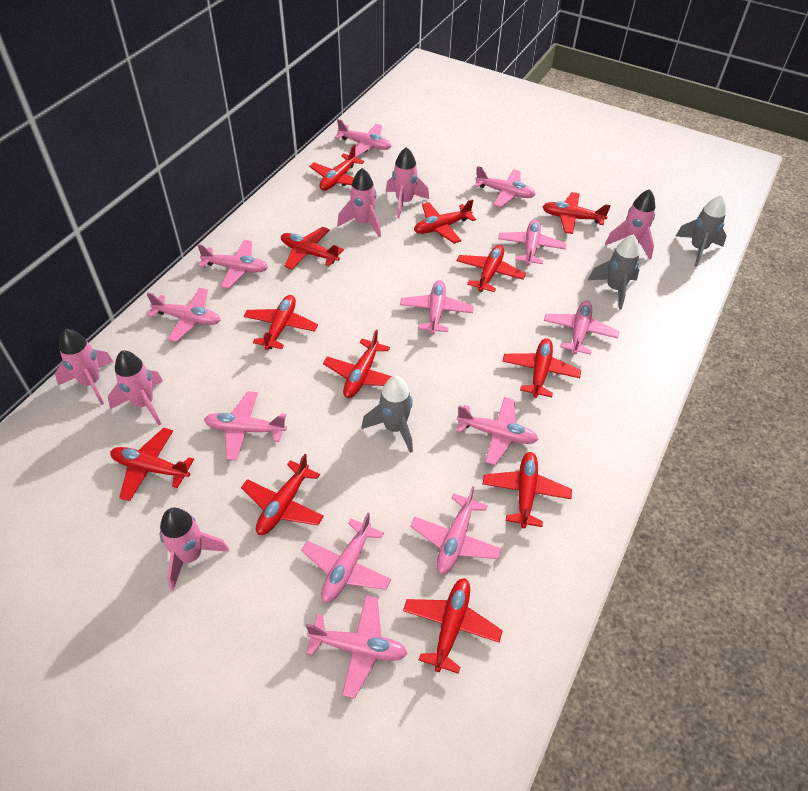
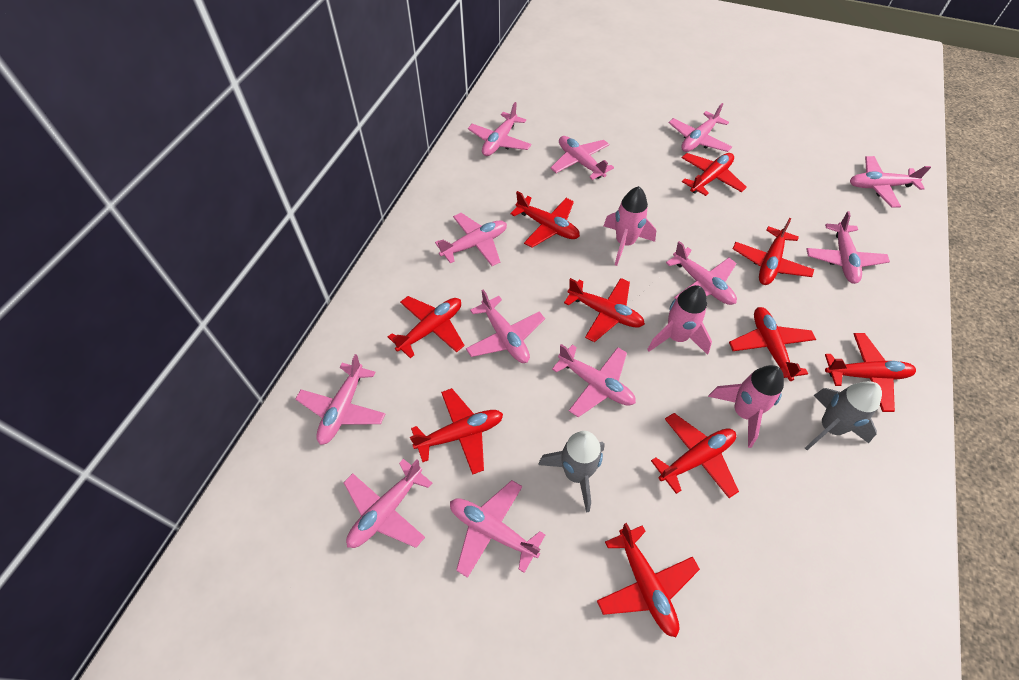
grey rocket: 3 -> 2
pink rocket: 6 -> 3
red plane: 12 -> 10

